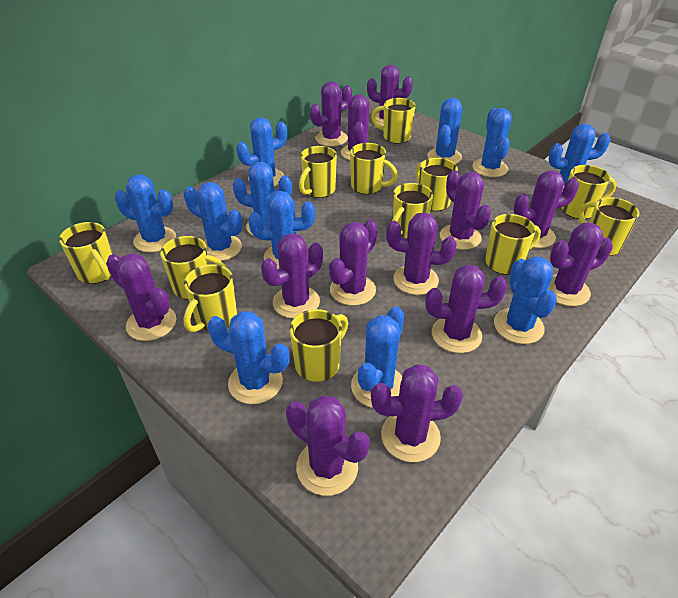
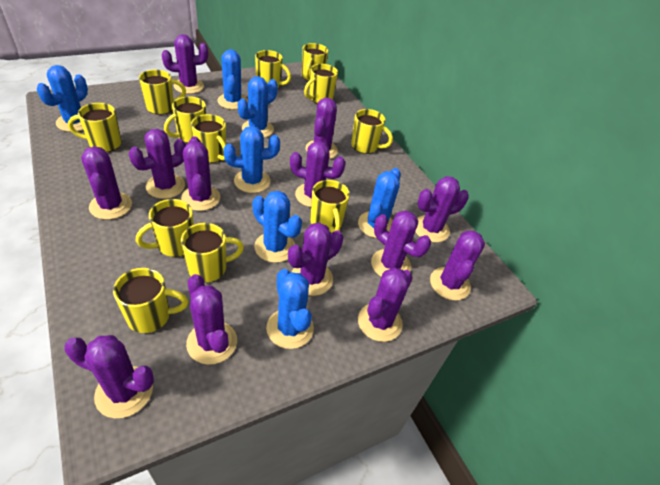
blue cactus: 11 -> 7

